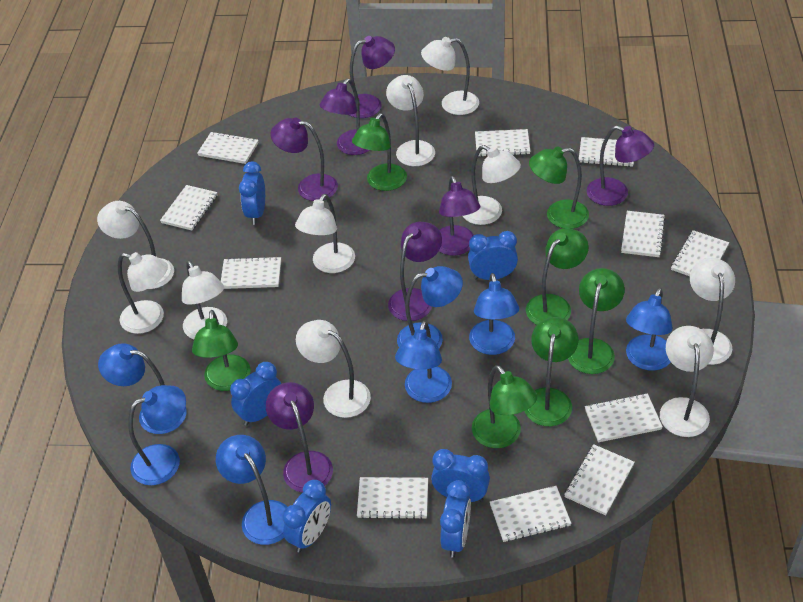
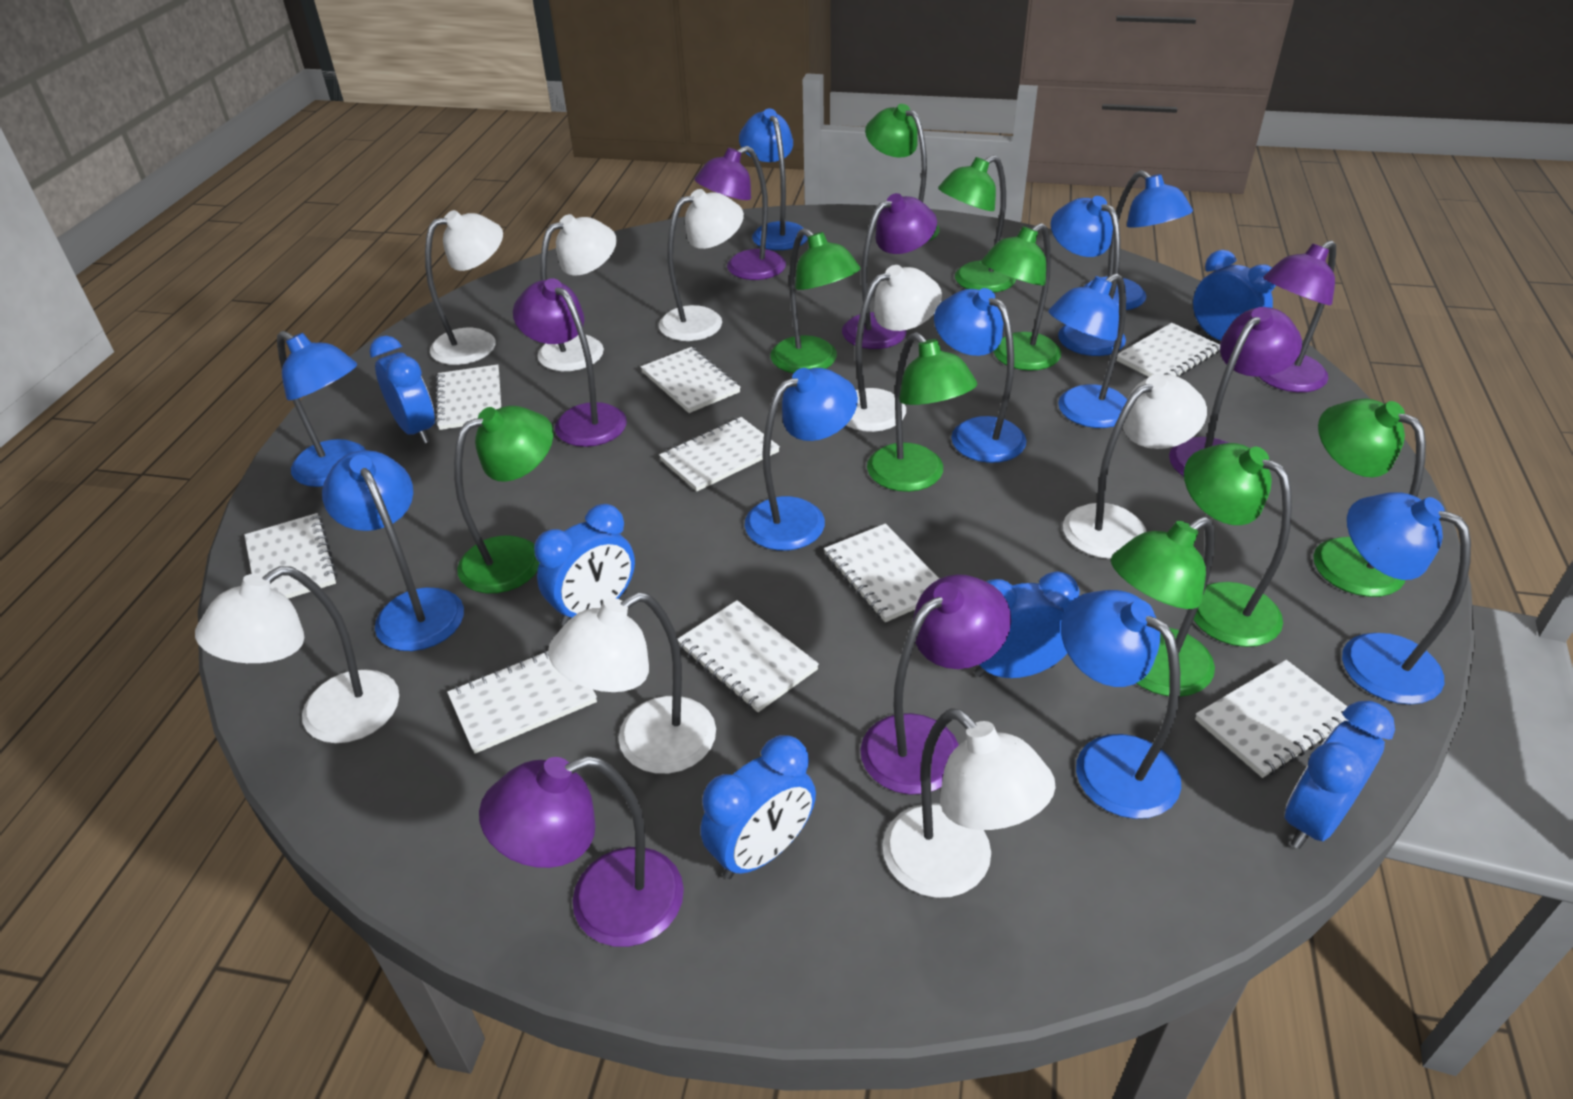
blue lamp: 7 -> 10
green lamp: 7 -> 9
white lamp: 10 -> 8
white notebook: 11 -> 9

